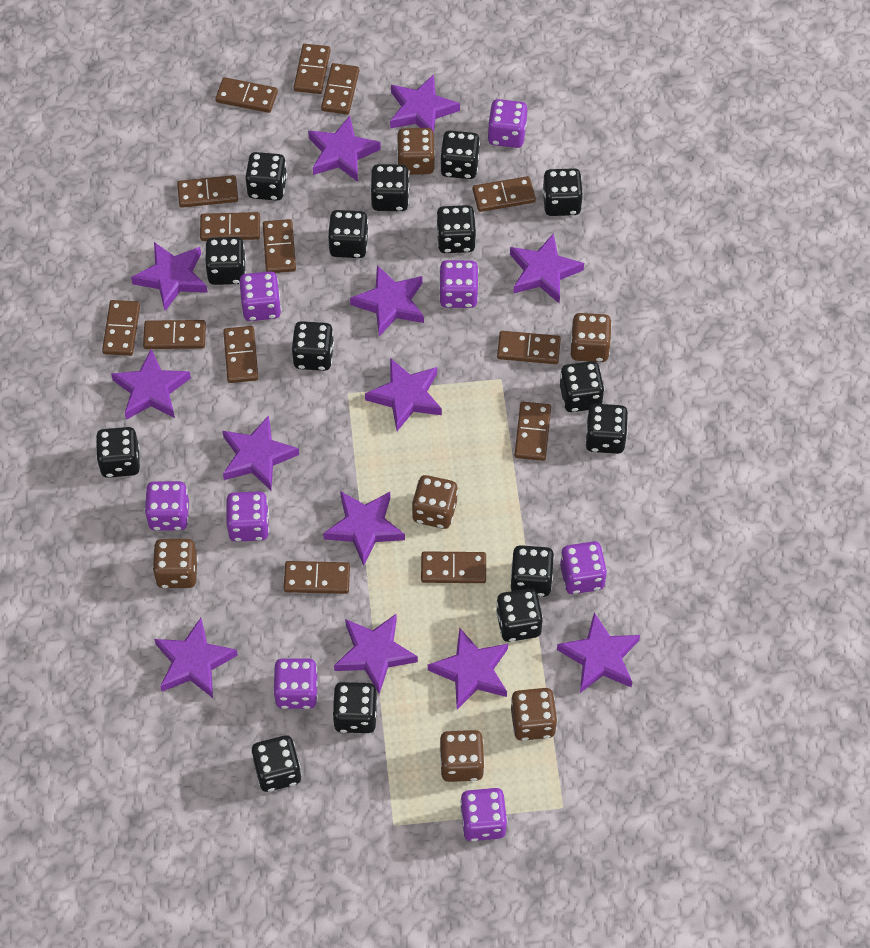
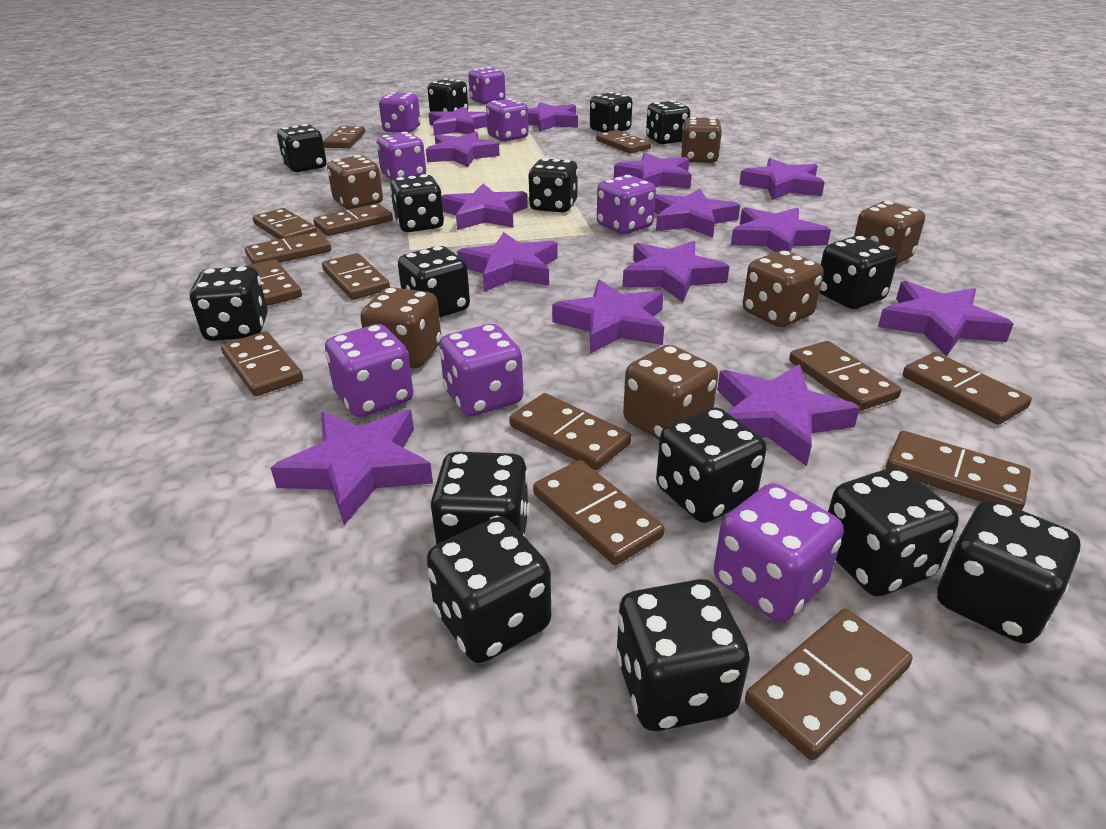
purple star: 13 -> 14

